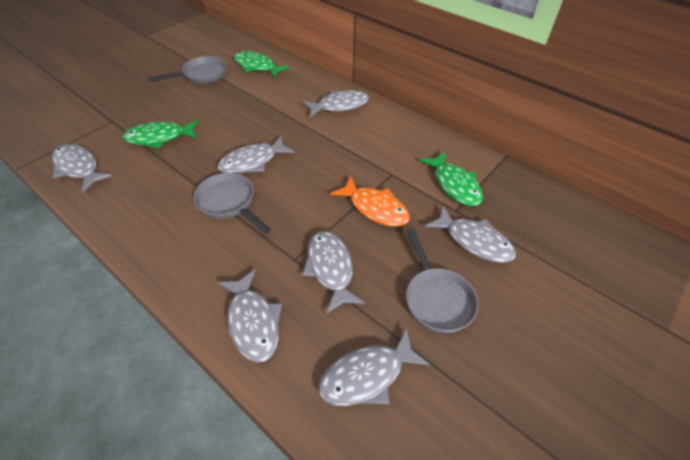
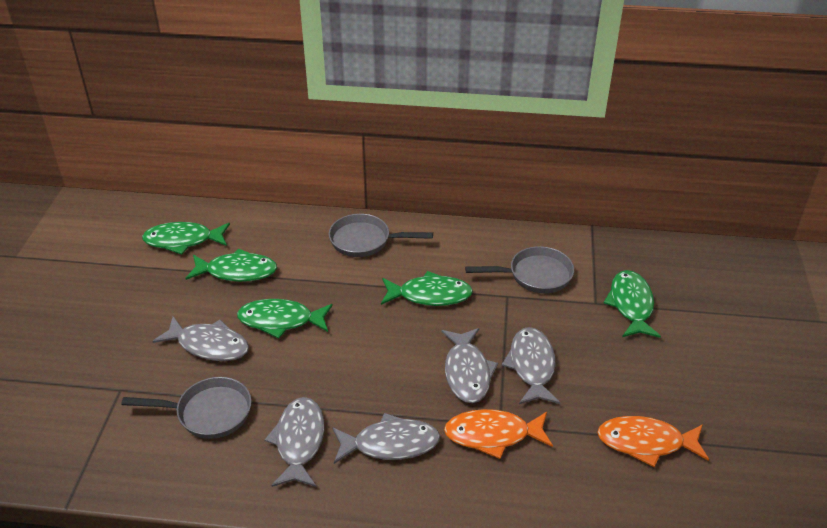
green fish: 3 -> 5
grey fish: 7 -> 5
orange fish: 1 -> 2

